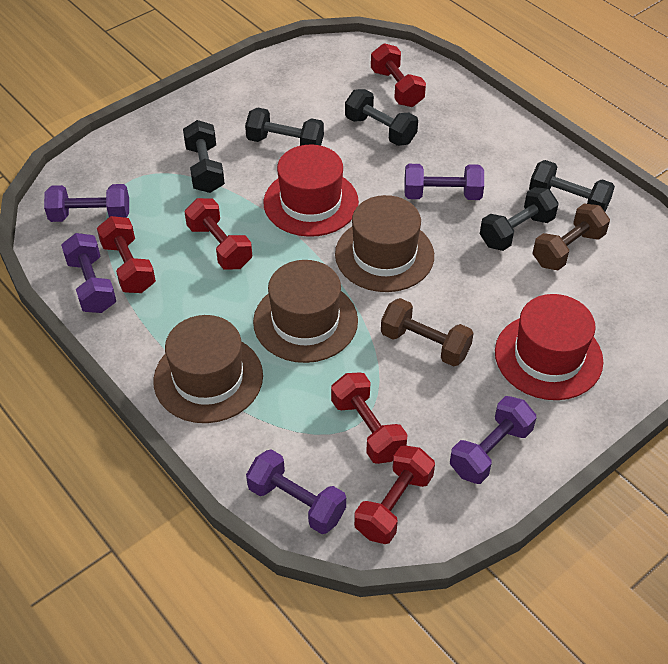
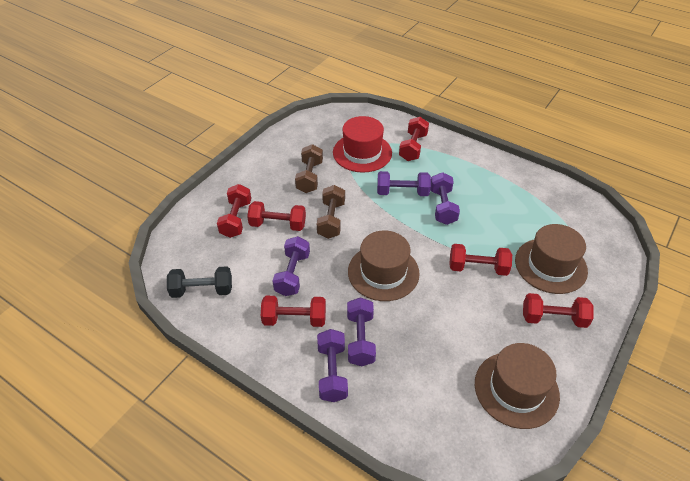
black dumbbell: 5 -> 1
red dumbbell: 5 -> 6
red hat: 2 -> 1

